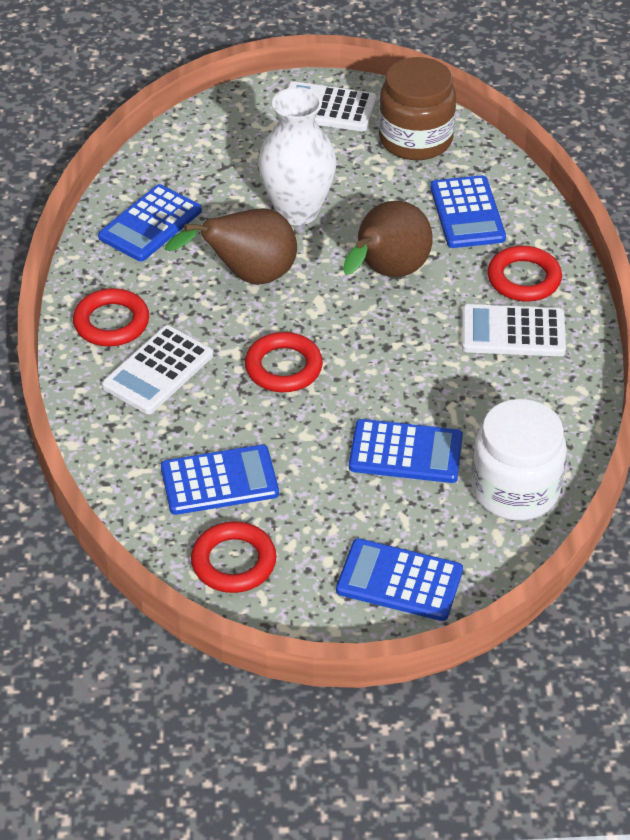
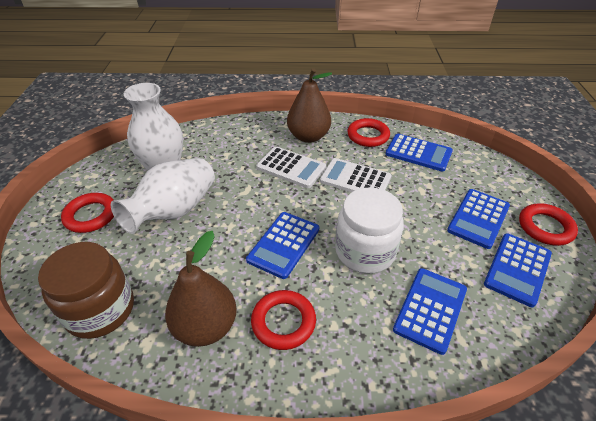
white calculator: 3 -> 2
white vase: 1 -> 2

